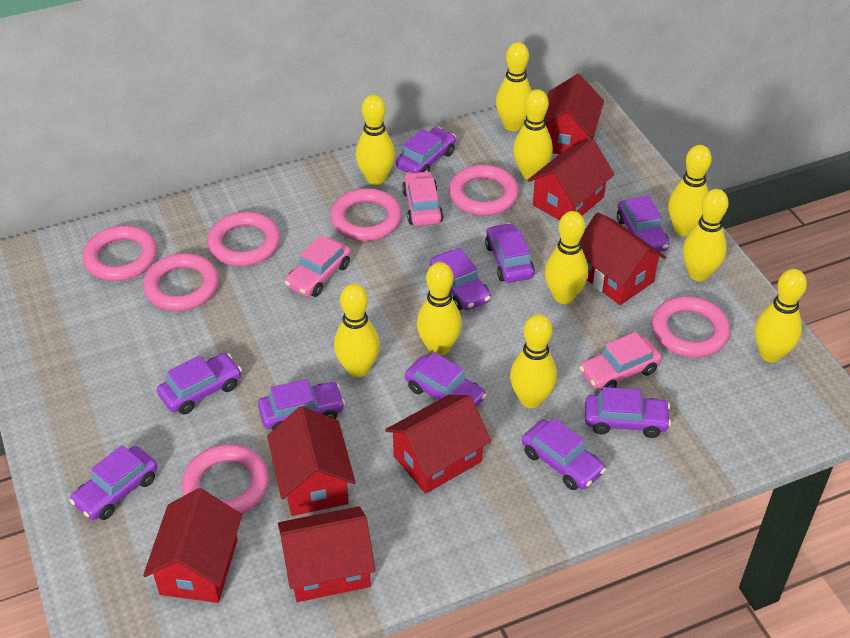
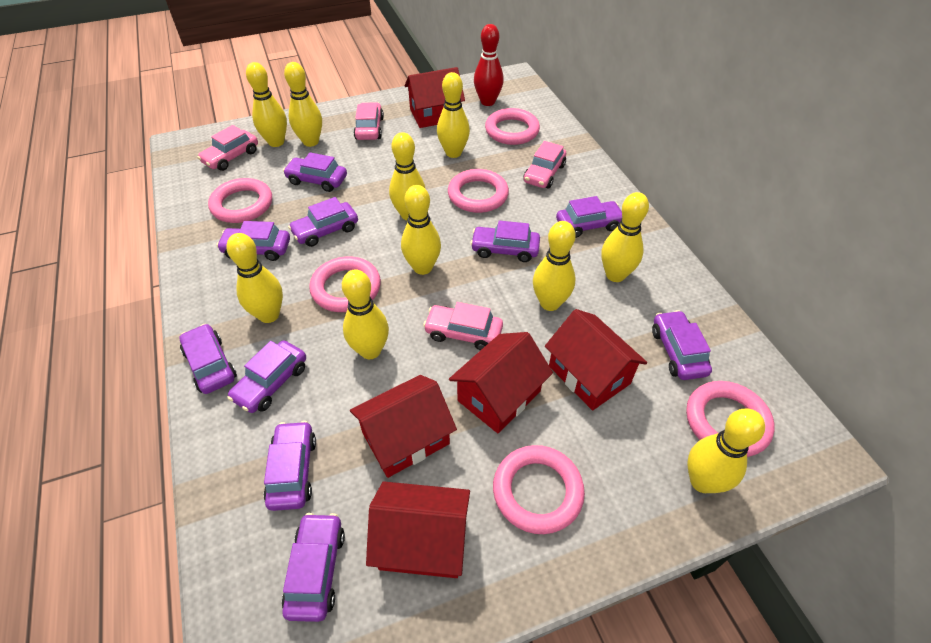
pink car: 3 -> 4
pink ring: 7 -> 6
red bowling pin: 0 -> 1
red house: 7 -> 5

